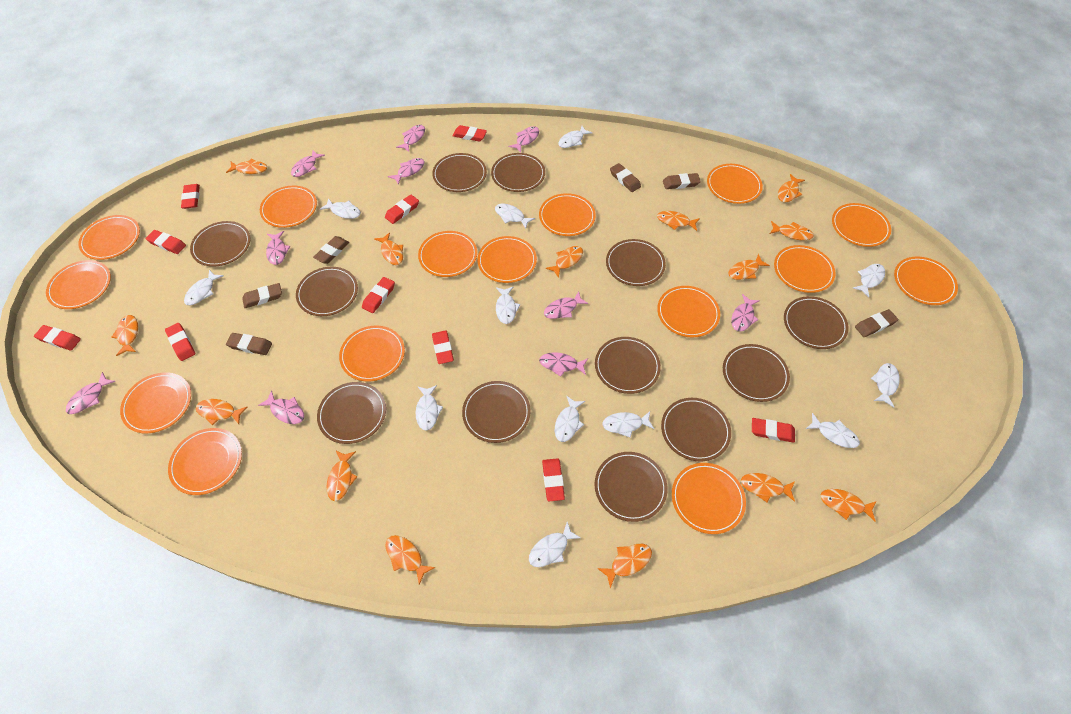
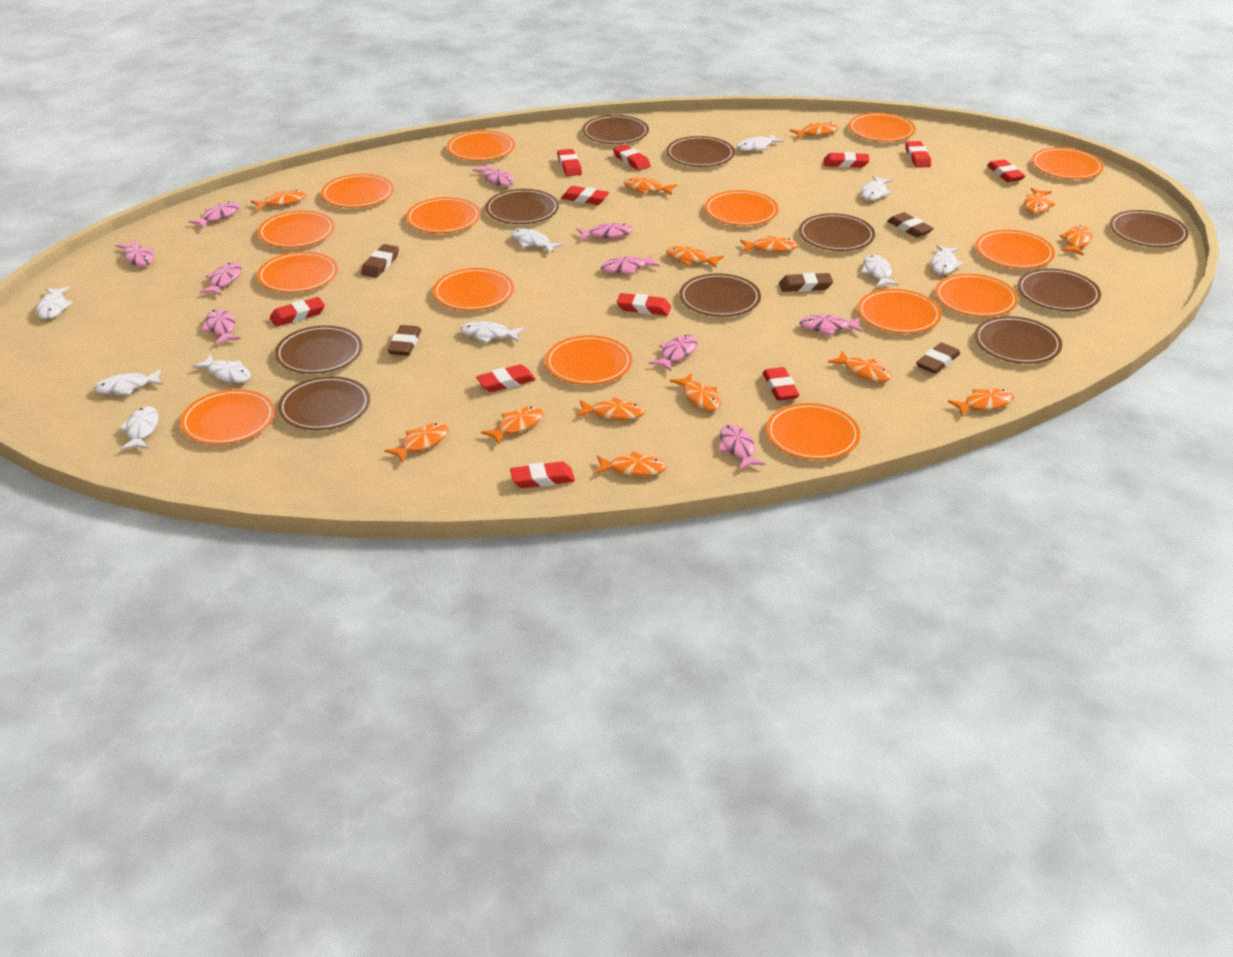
brown eraser: 6 -> 5
brown plate: 12 -> 10
red eraser: 10 -> 11
white fish: 12 -> 10

